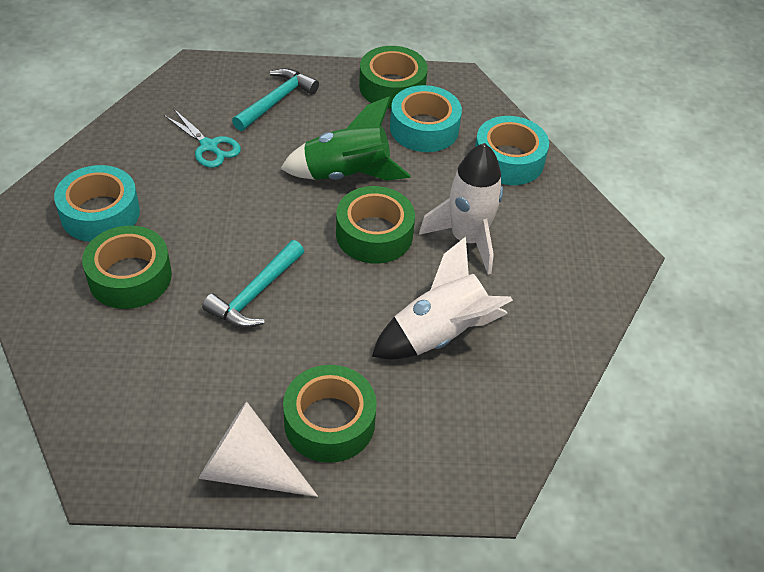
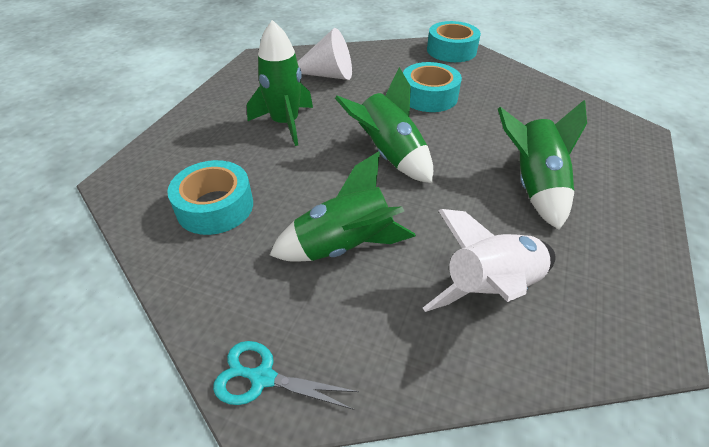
green rocket: 1 -> 4
green tape: 4 -> 0
turquoise hammer: 2 -> 0
white rocket: 2 -> 1

